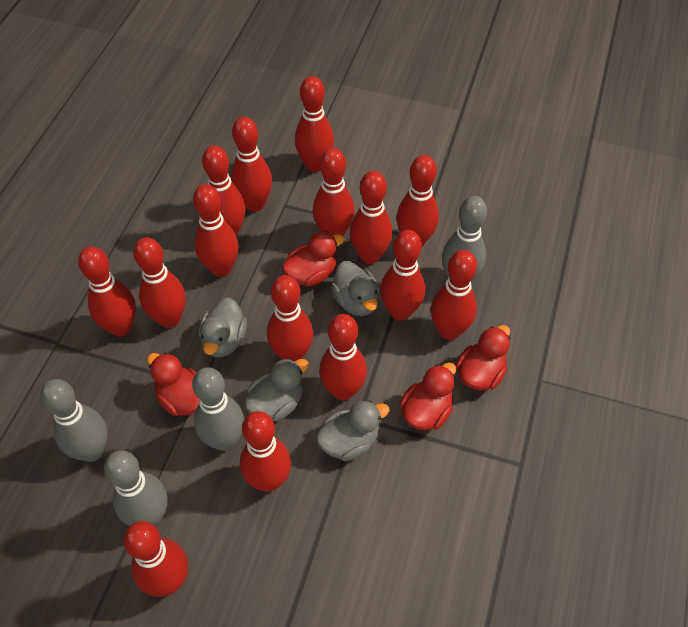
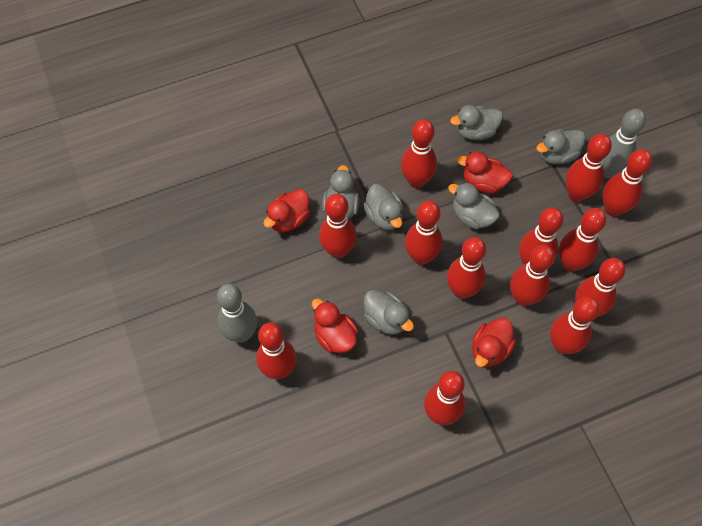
grey bowling pin: 4 -> 2
grey duck: 4 -> 6
red bowling pin: 15 -> 13

